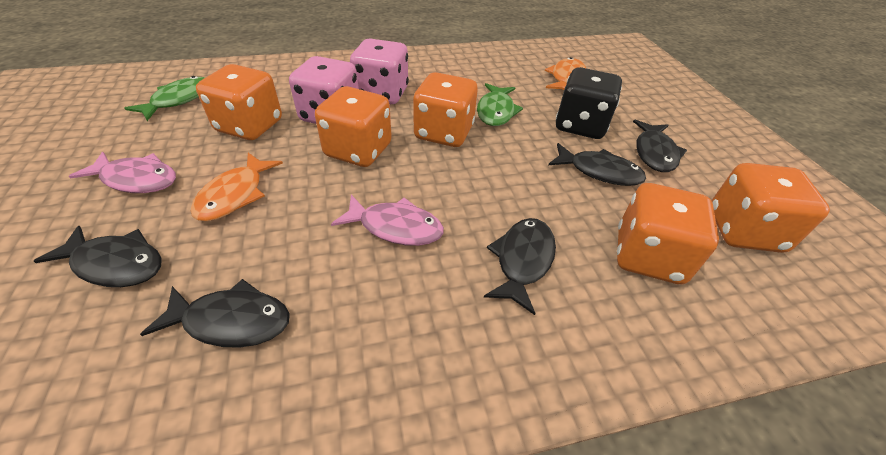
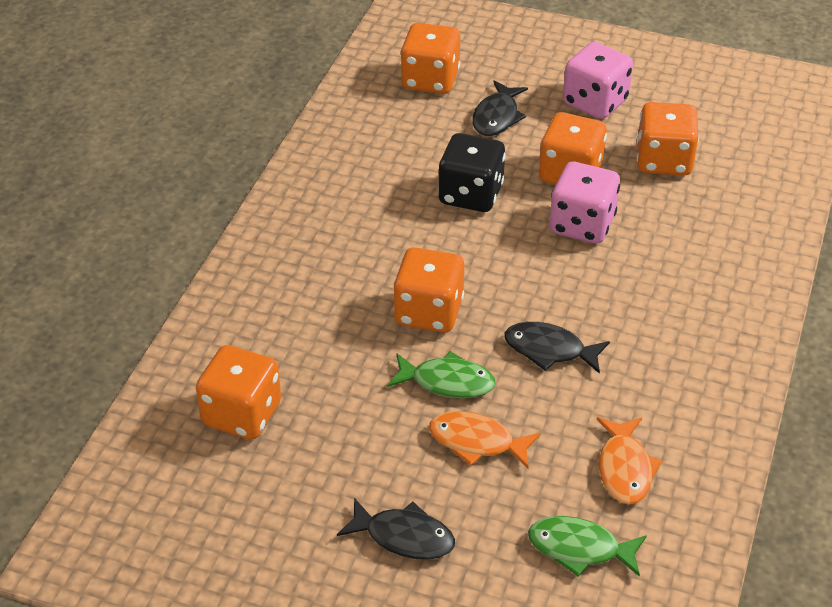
black fish: 5 -> 3
pink fish: 2 -> 0

